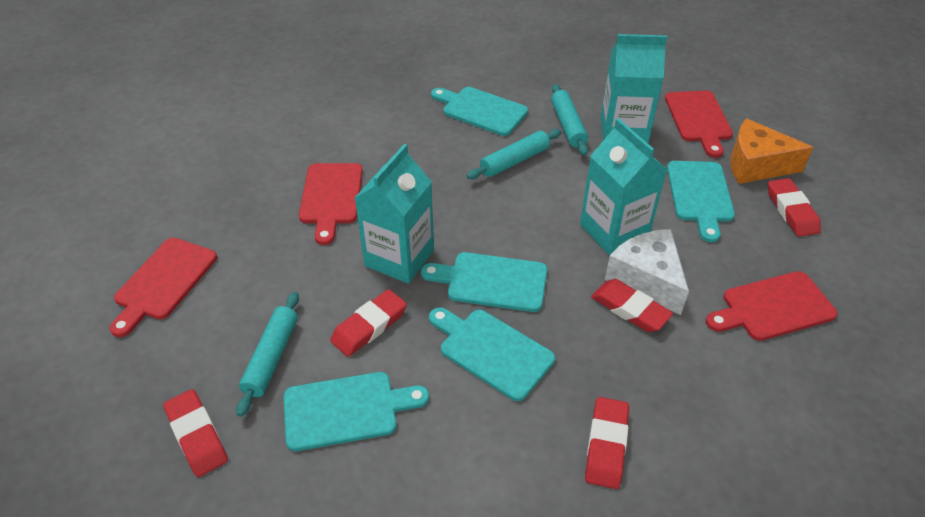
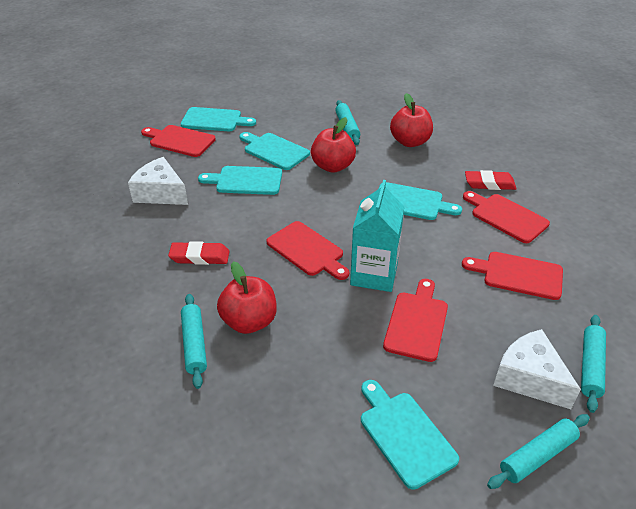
orange cheese: 1 -> 0
red apple: 0 -> 3
red cutting board: 4 -> 5
red eraser: 5 -> 2
turquoise carton: 3 -> 1
turquoise rolling pin: 3 -> 4
white cheese: 1 -> 2

